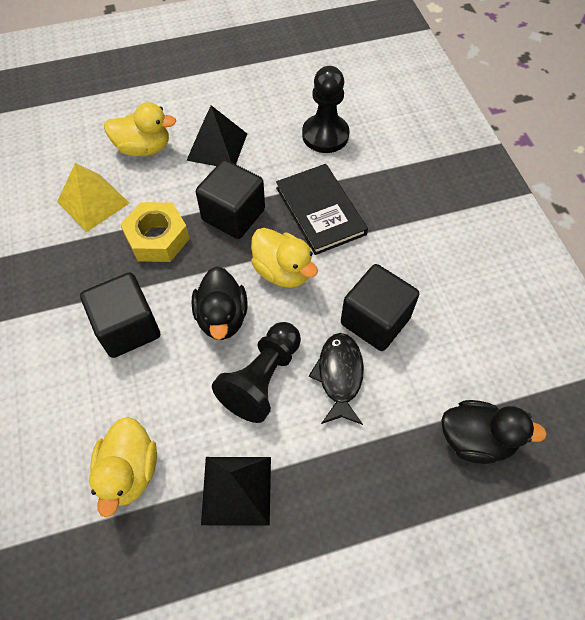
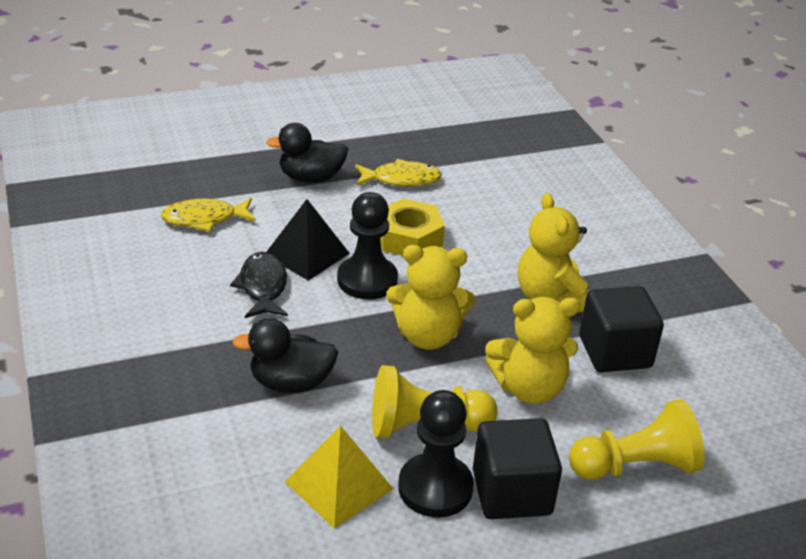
black book: 1 -> 0
black cube: 3 -> 2
black pyramid: 2 -> 1
yellow duck: 3 -> 0
yellow fish: 0 -> 2
yellow pawn: 0 -> 2
yellow teddy bear: 0 -> 3

